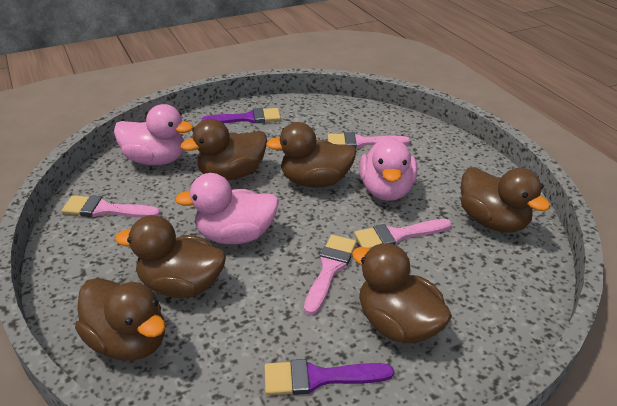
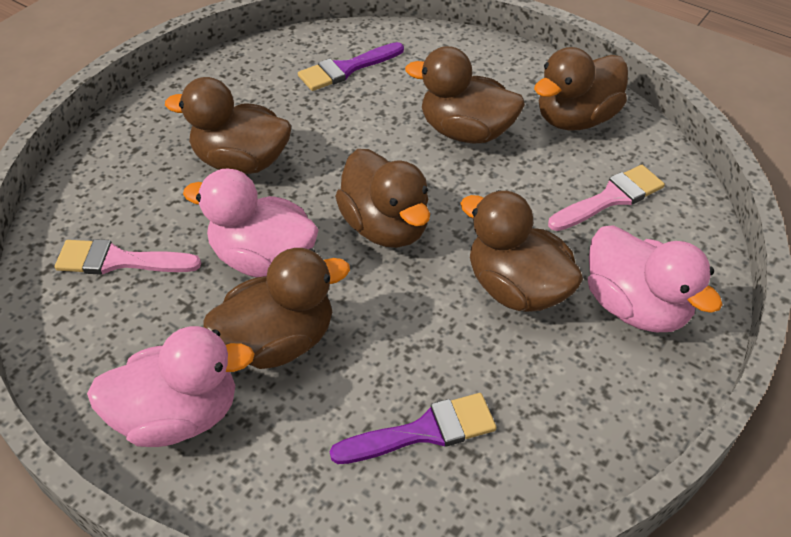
pink brush: 4 -> 2

